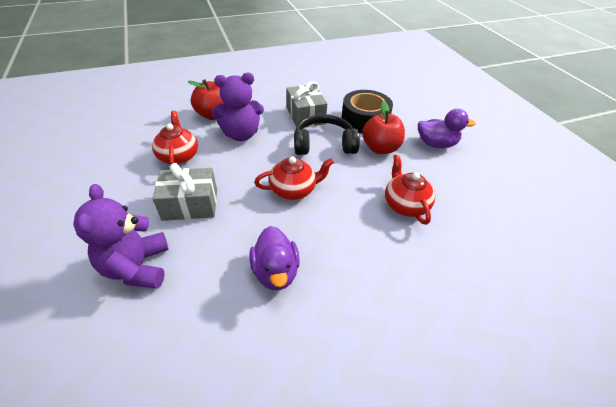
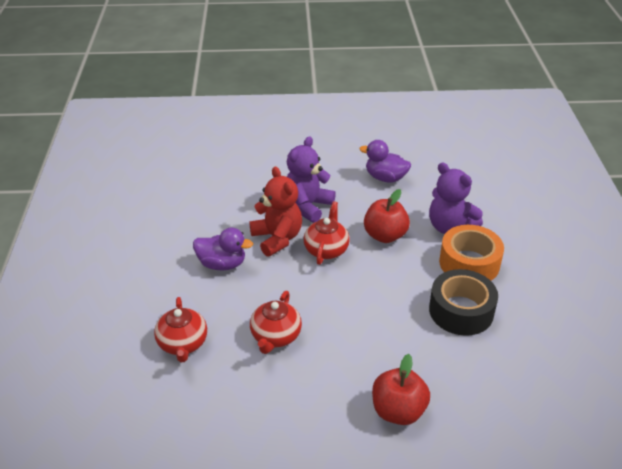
black headphones: 1 -> 0
grey gift: 2 -> 0
orange tape: 0 -> 1
red teddy bear: 0 -> 1

